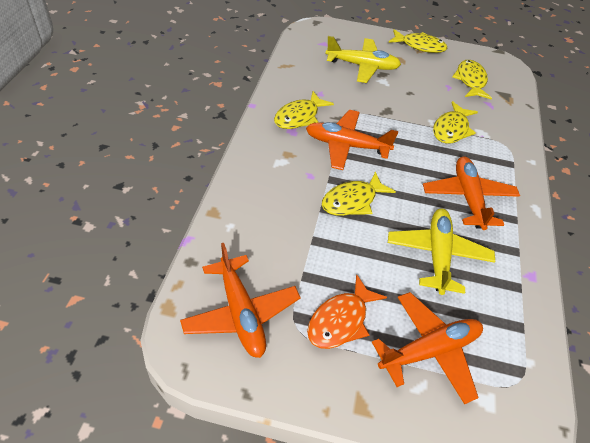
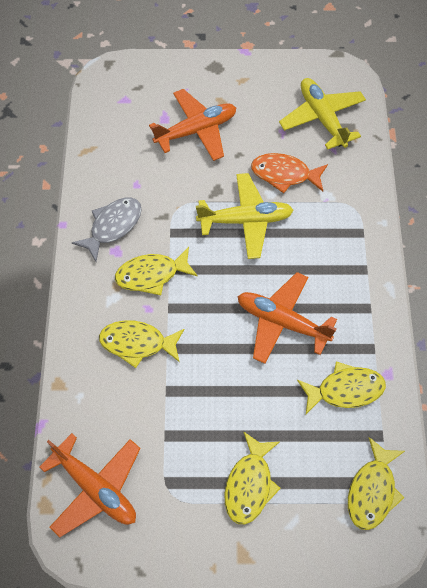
grey fish: 0 -> 1
orange plane: 4 -> 3

